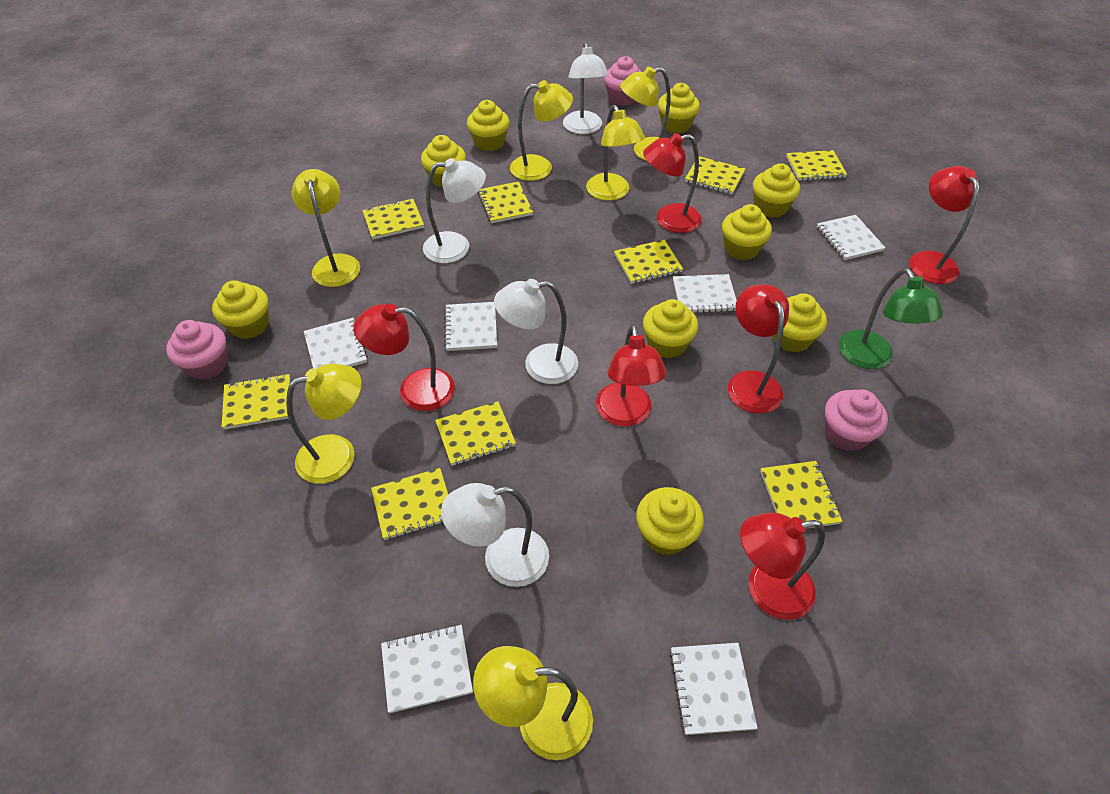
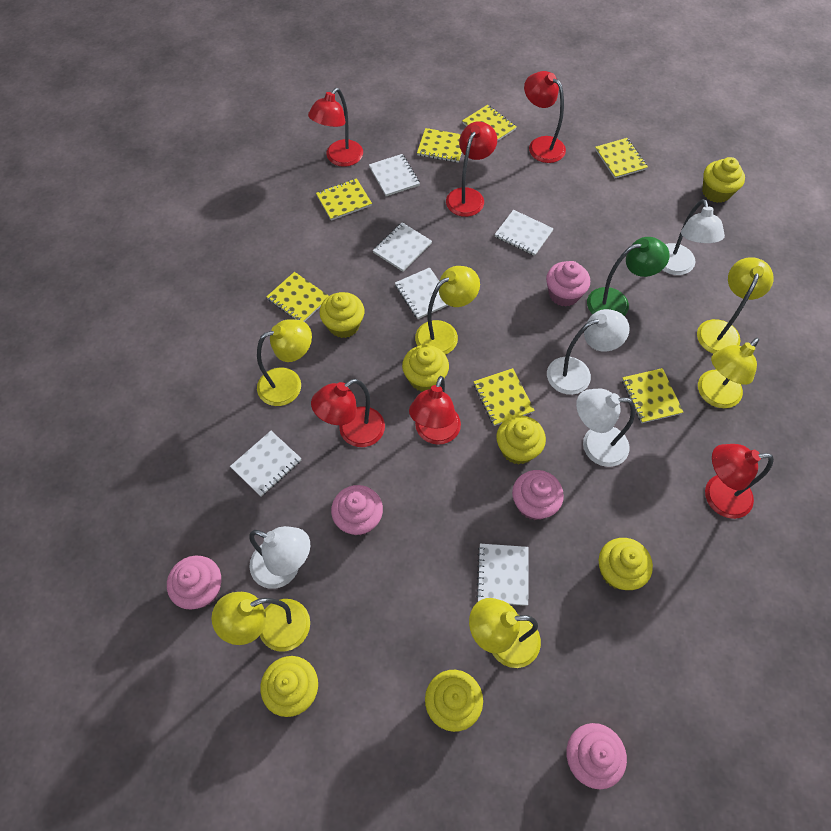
pink cupcake: 3 -> 5
yellow cupcake: 9 -> 7
yellow notebook: 9 -> 7

